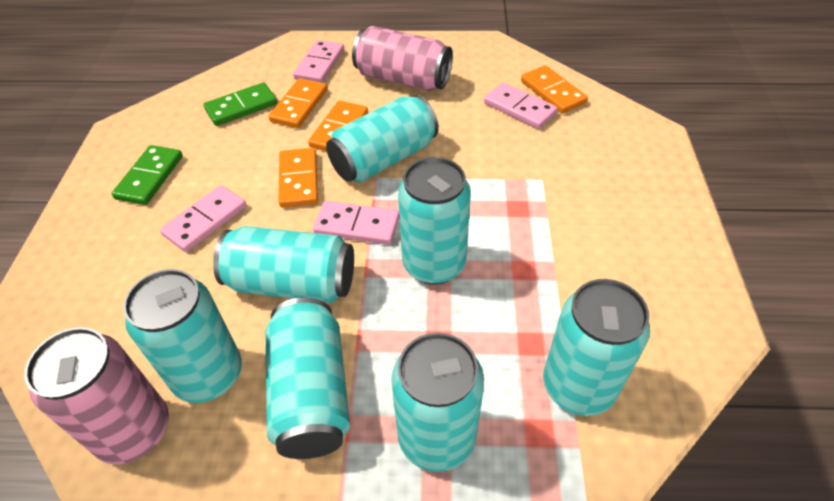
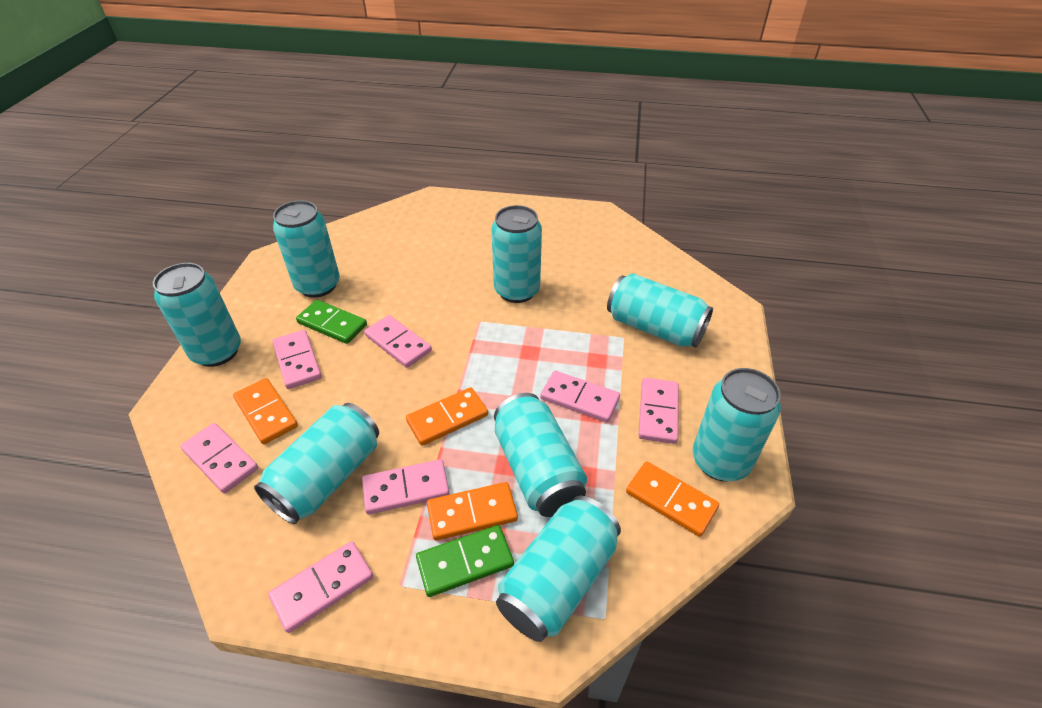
pink can: 2 -> 0
pink domino: 4 -> 7
turquoise can: 7 -> 8

